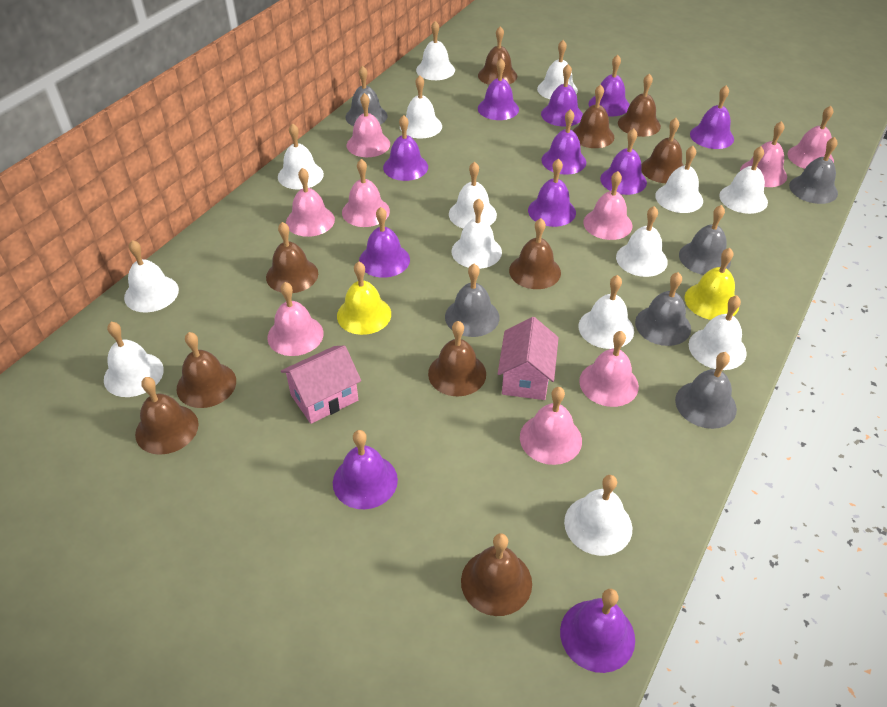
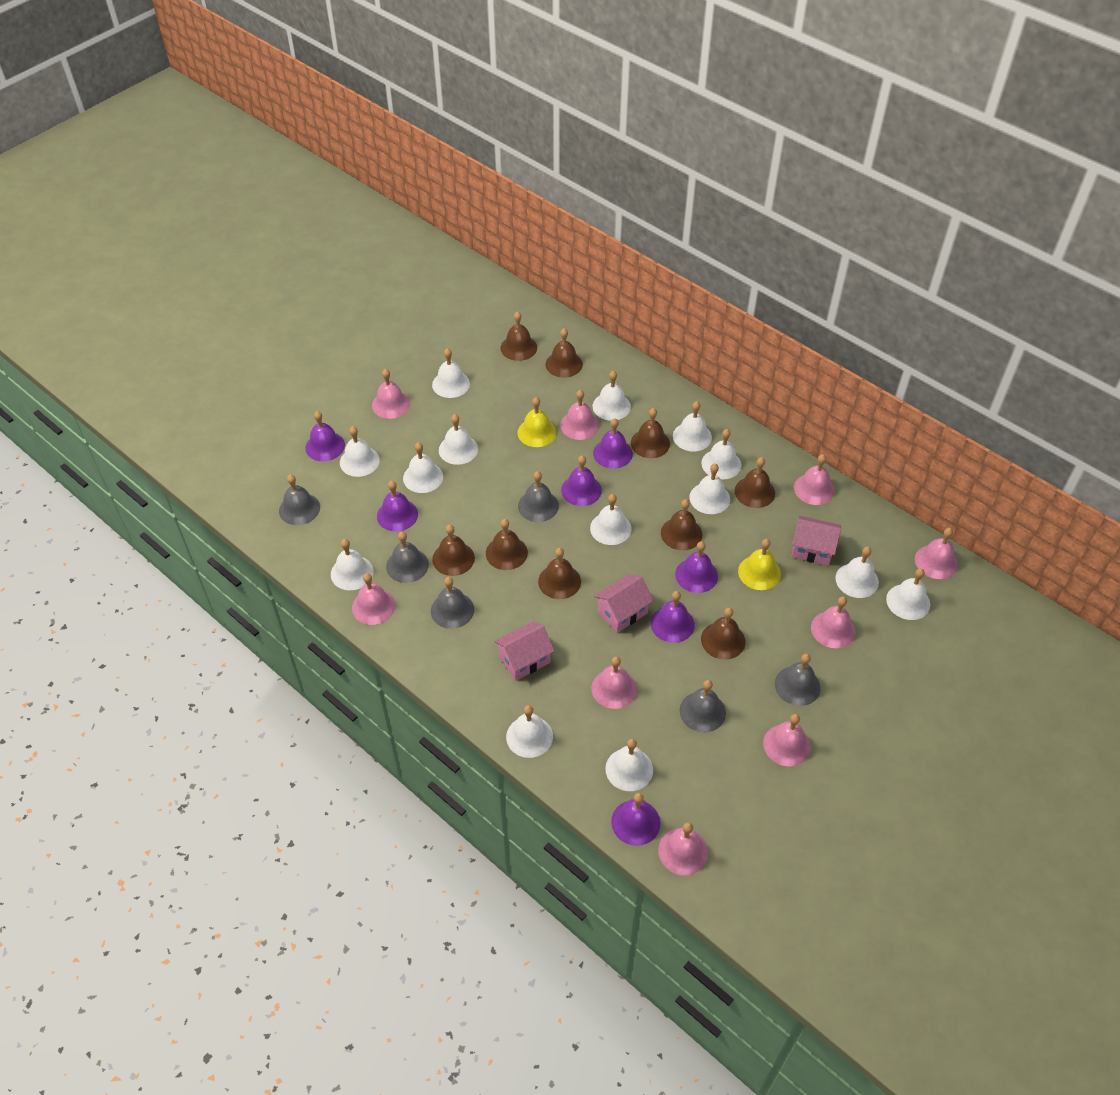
brown bell: 10 -> 9
pink house: 2 -> 3
purple bell: 11 -> 7

